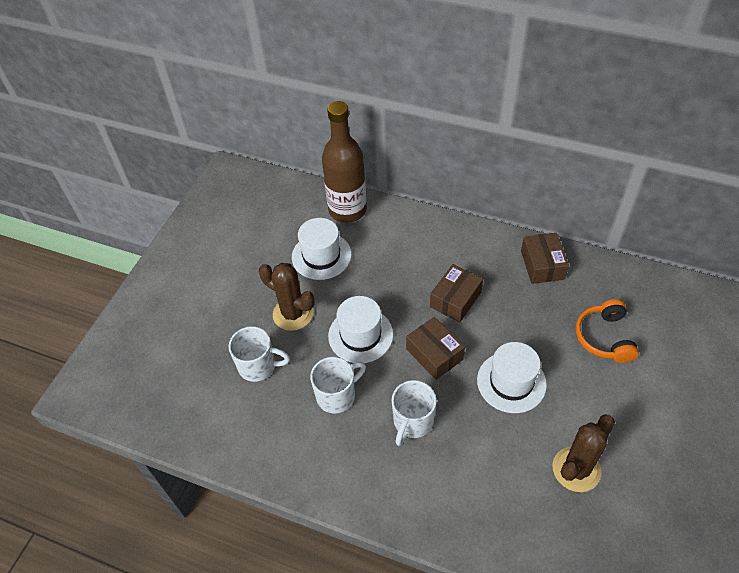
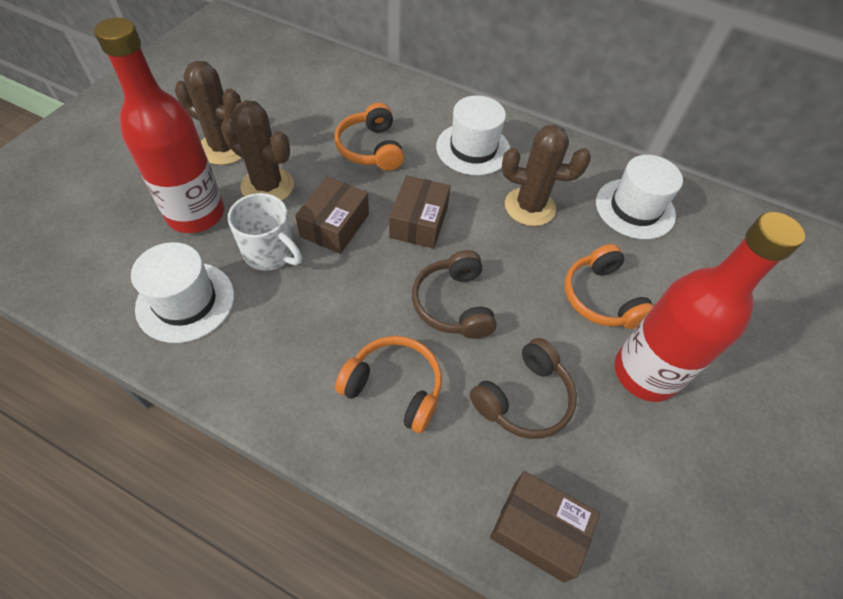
brown bottle: 1 -> 0
brown cactus: 2 -> 3
brown headphones: 0 -> 2
orange headphones: 1 -> 3
red bottle: 0 -> 2
white mug: 3 -> 1

